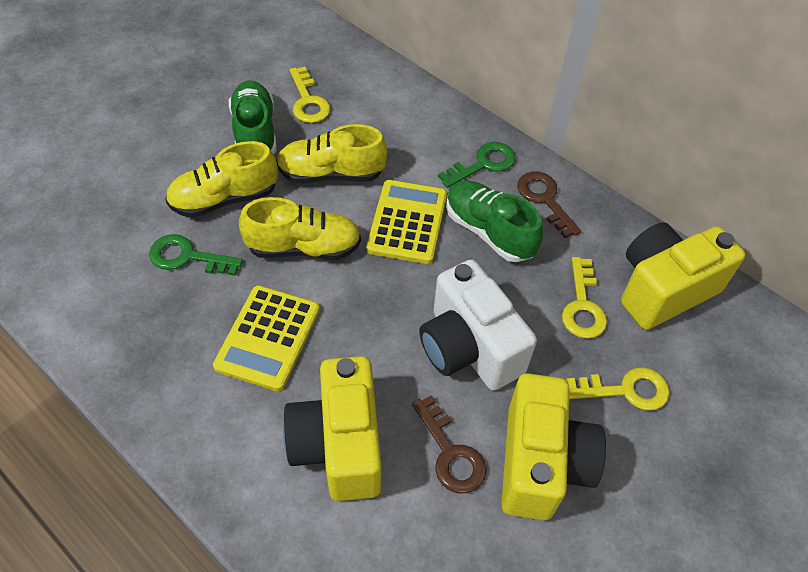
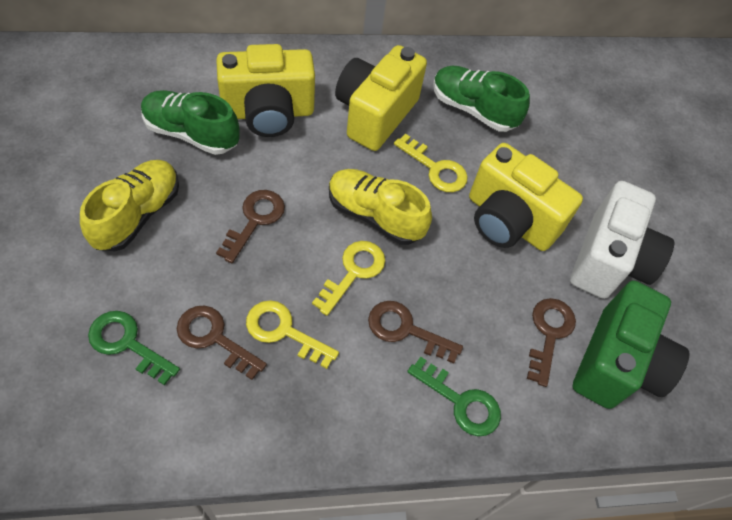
brown key: 2 -> 4
green camera: 0 -> 1
yellow calculator: 2 -> 0
yellow shoe: 3 -> 2

